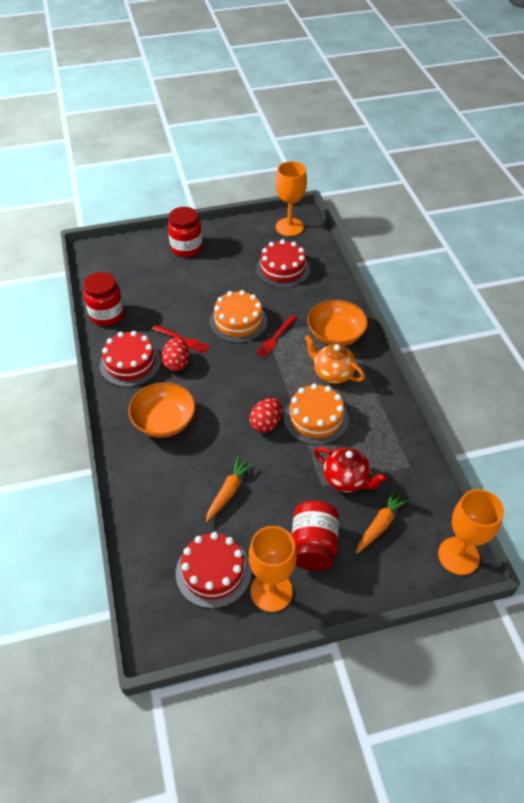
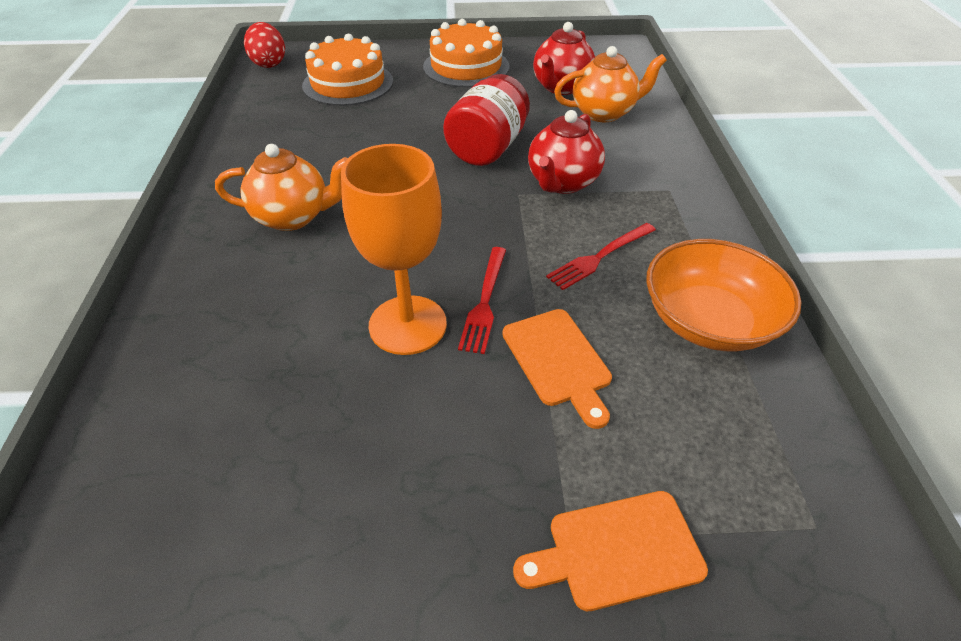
orange bowl: 2 -> 1
orange carrot: 2 -> 0
orange cutting board: 0 -> 2
orange goblet: 3 -> 1
orange teapot: 1 -> 2
red cake: 3 -> 0
red egg: 2 -> 1
red jar: 3 -> 1
red teapot: 1 -> 2

